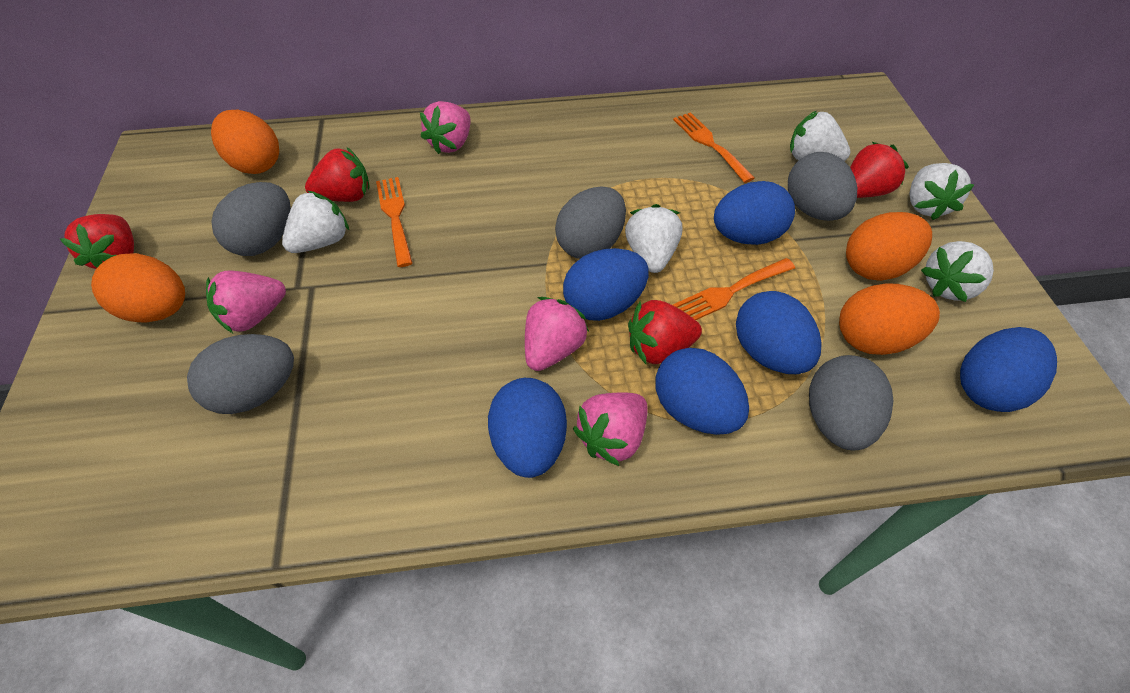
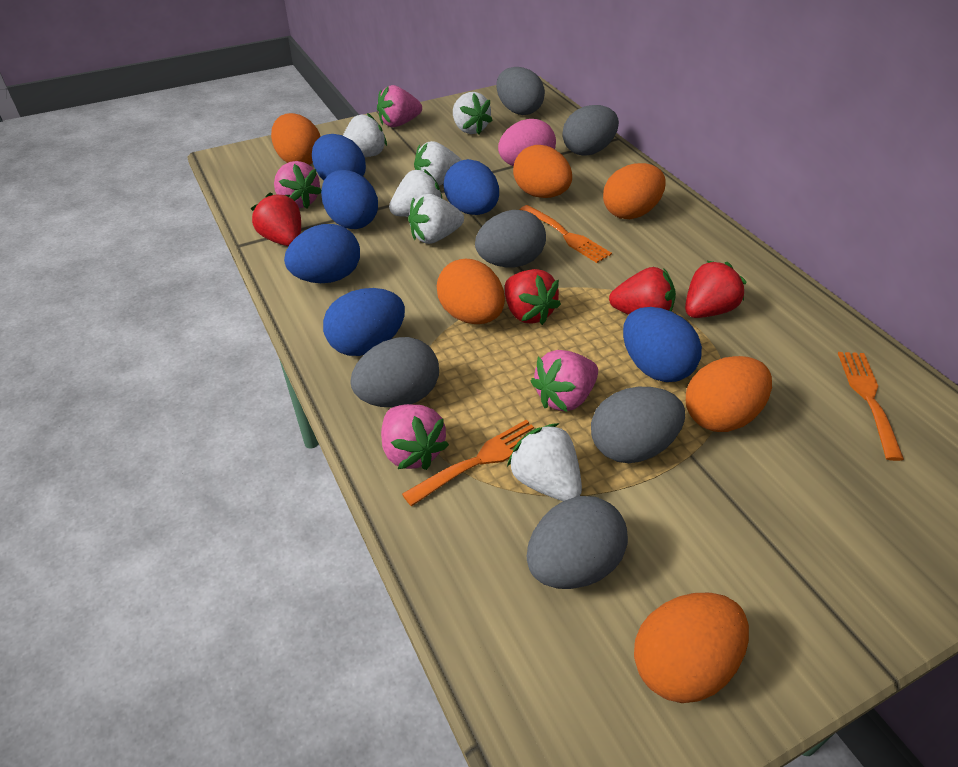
grey egg: 5 -> 6
orange egg: 4 -> 6
pink egg: 0 -> 1
white strawberry: 5 -> 6

